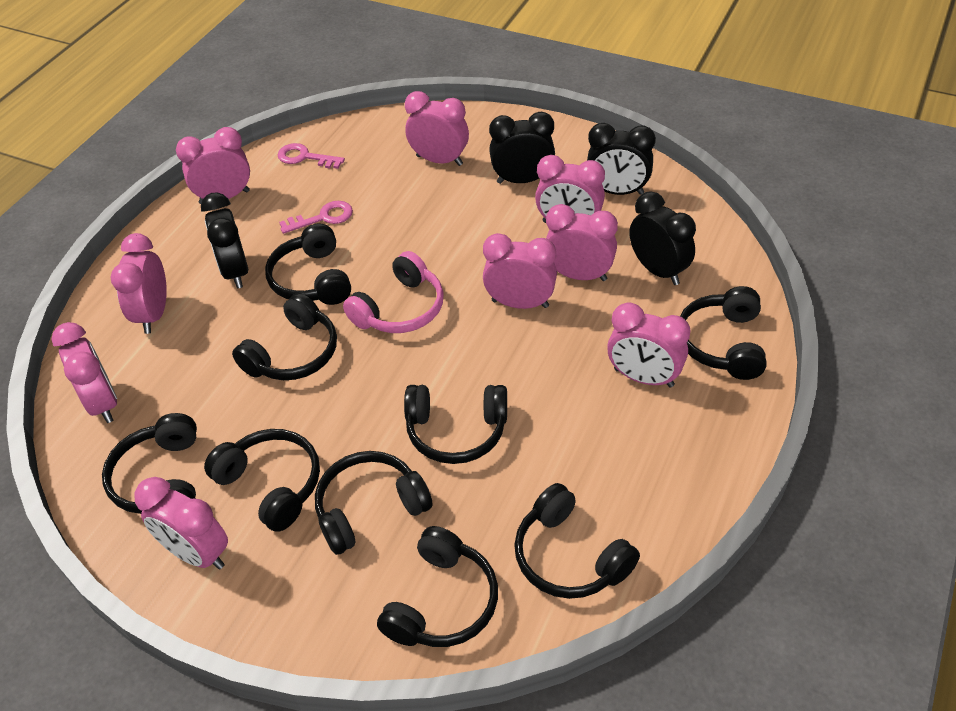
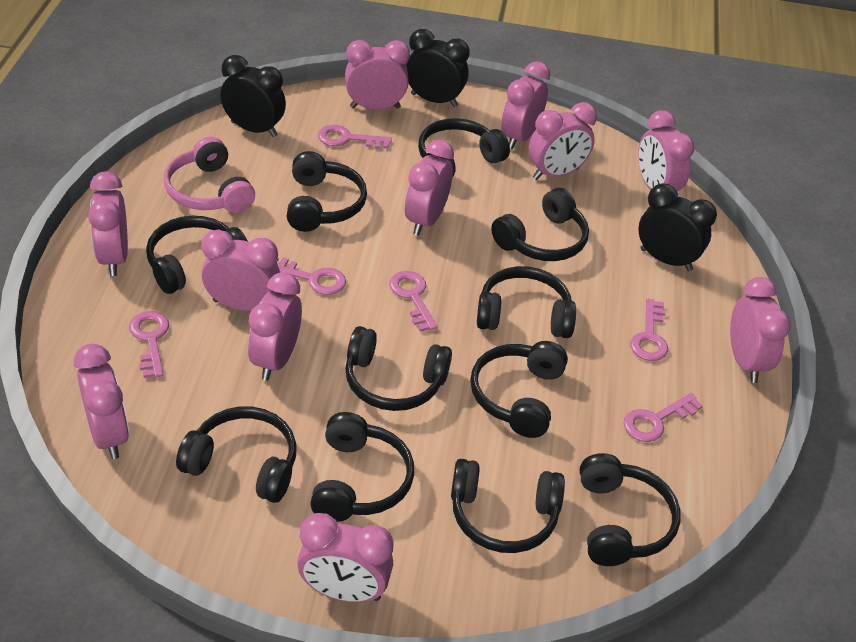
black clock: 4 -> 3
black headphones: 9 -> 11
pink clock: 9 -> 11
pink key: 2 -> 6

